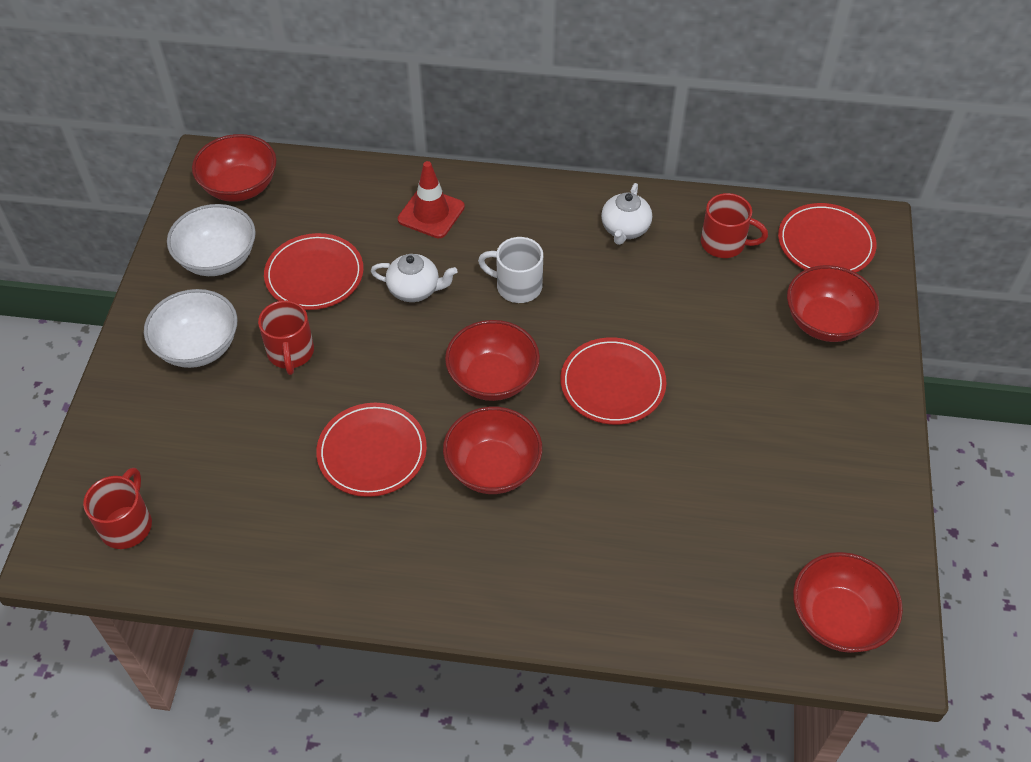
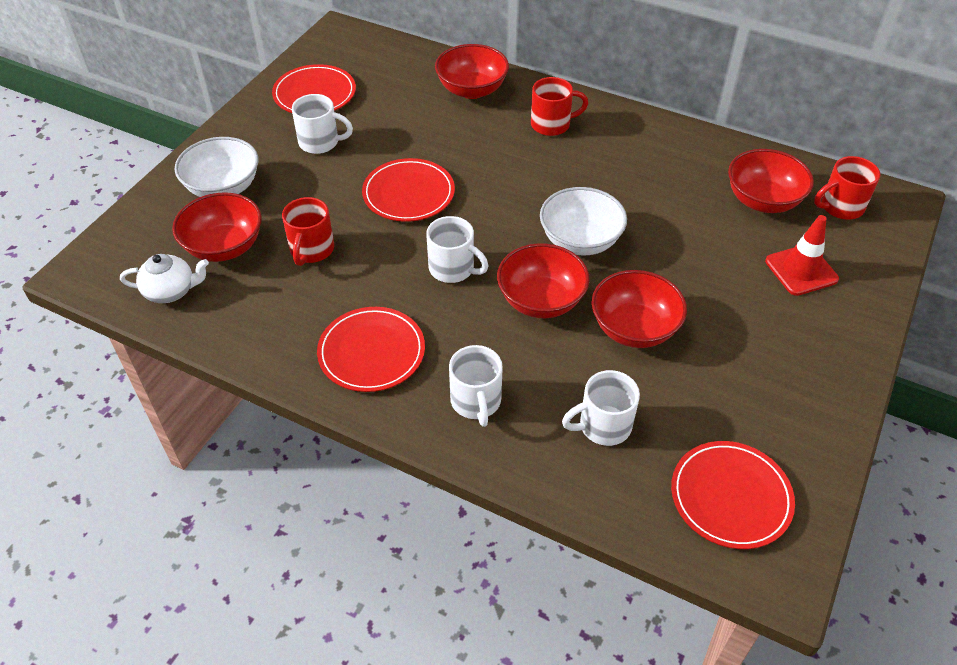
white mug: 1 -> 4
white teapot: 2 -> 1

